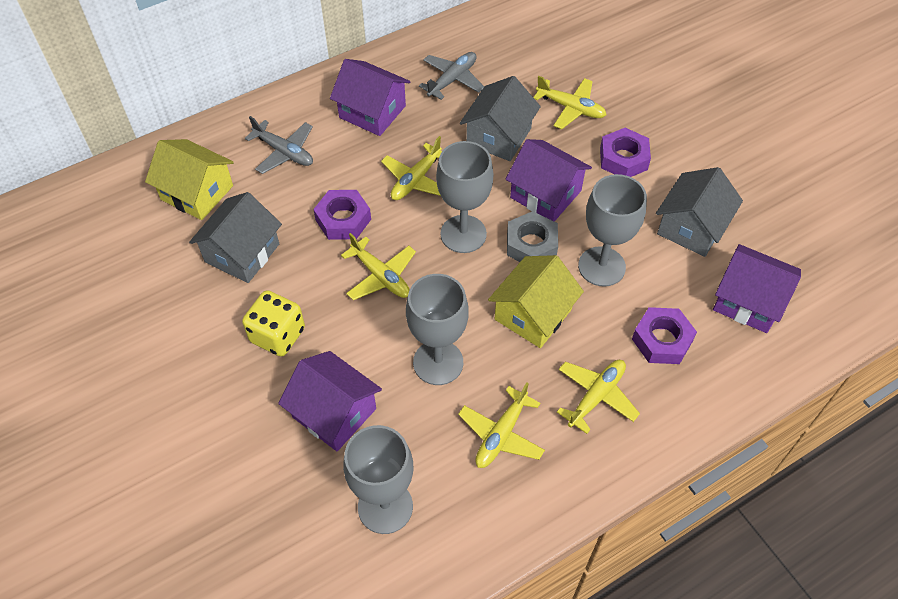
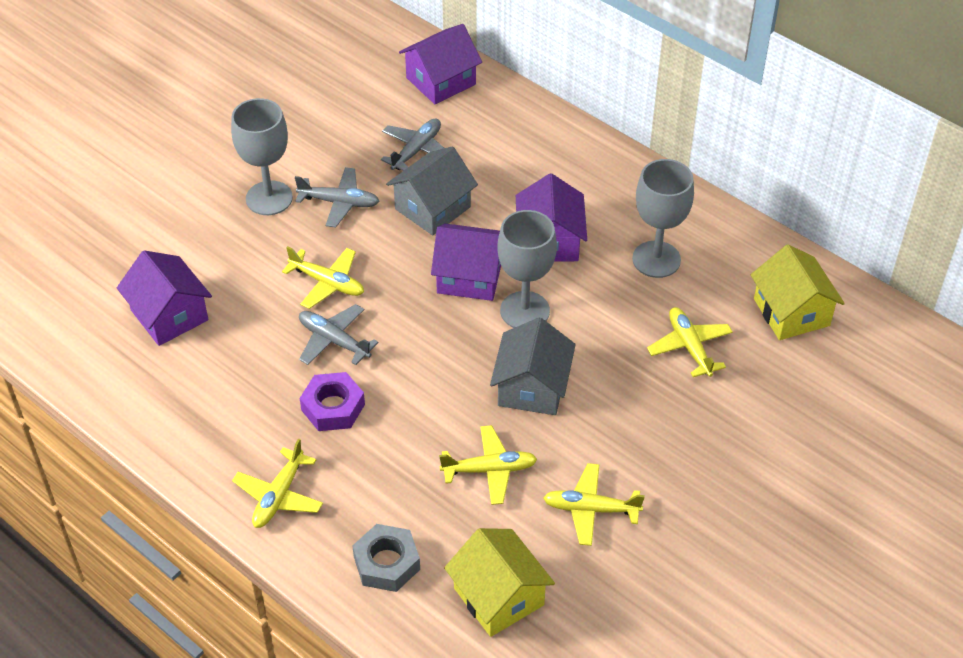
grey goblet: 4 -> 3
grey house: 3 -> 2
grey plane: 2 -> 3
purple nut: 3 -> 1
yellow dice: 1 -> 0

